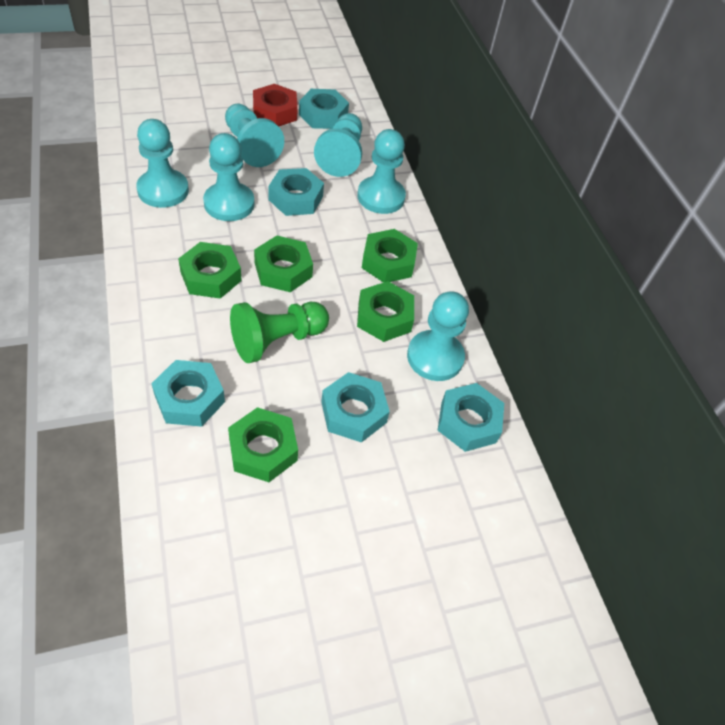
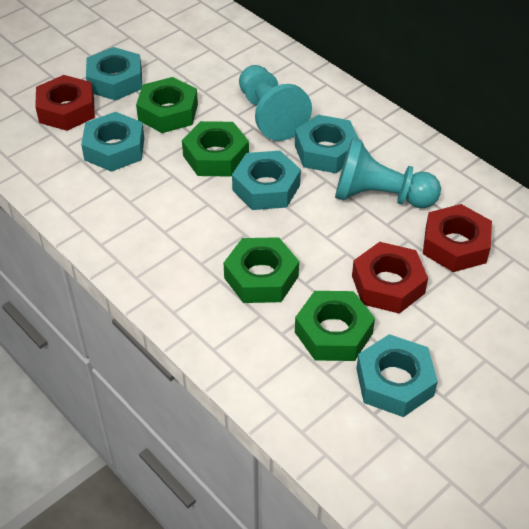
green nut: 5 -> 4
green pawn: 1 -> 0
red nut: 1 -> 3
turquoise pawn: 6 -> 2

